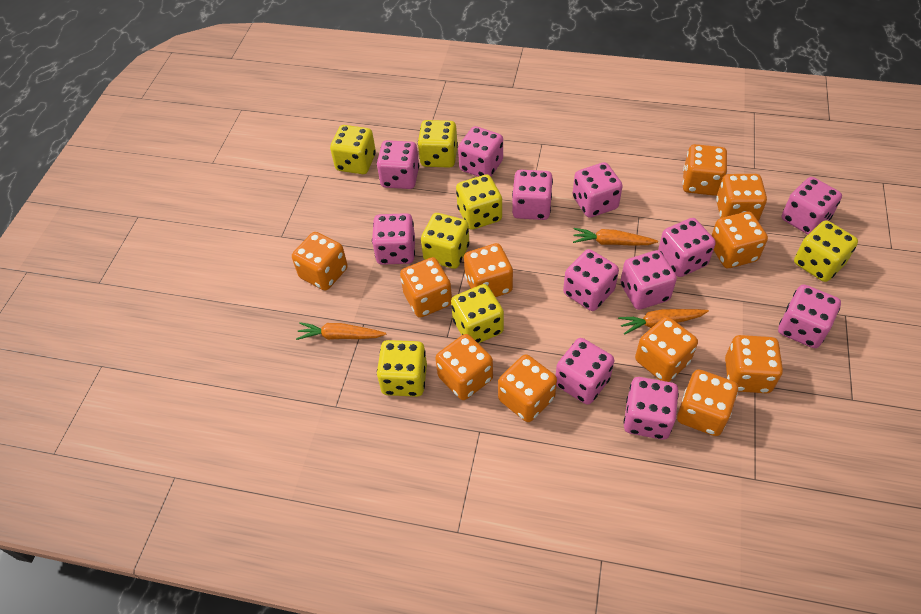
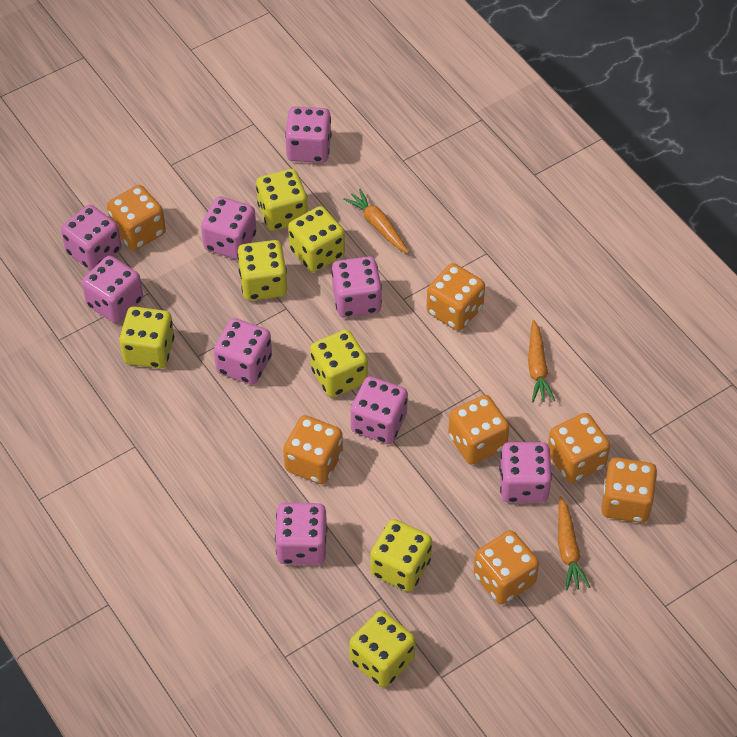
orange dice: 11 -> 7
pink dice: 12 -> 9

